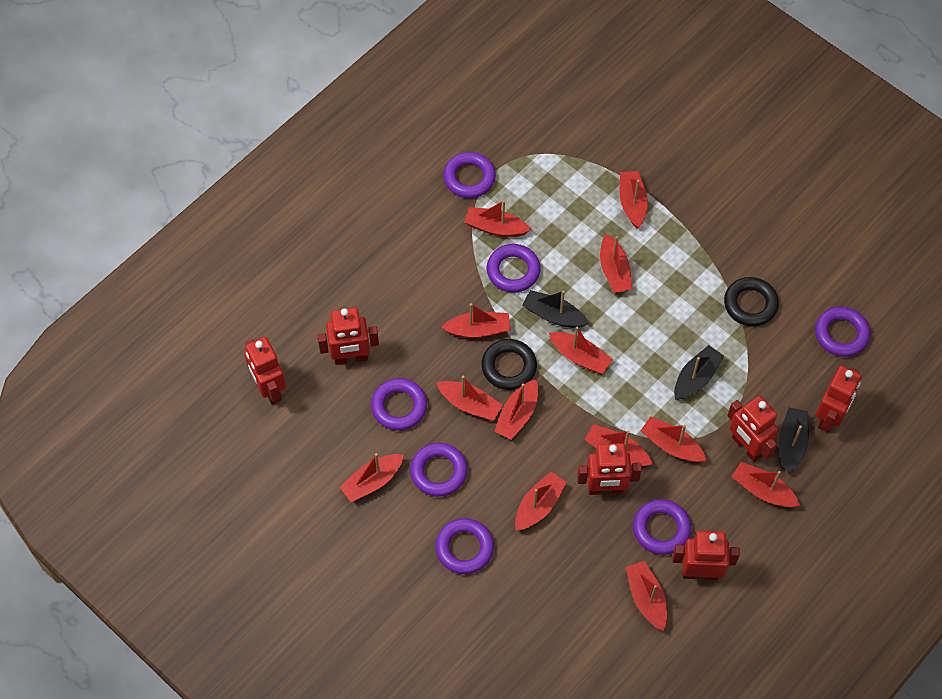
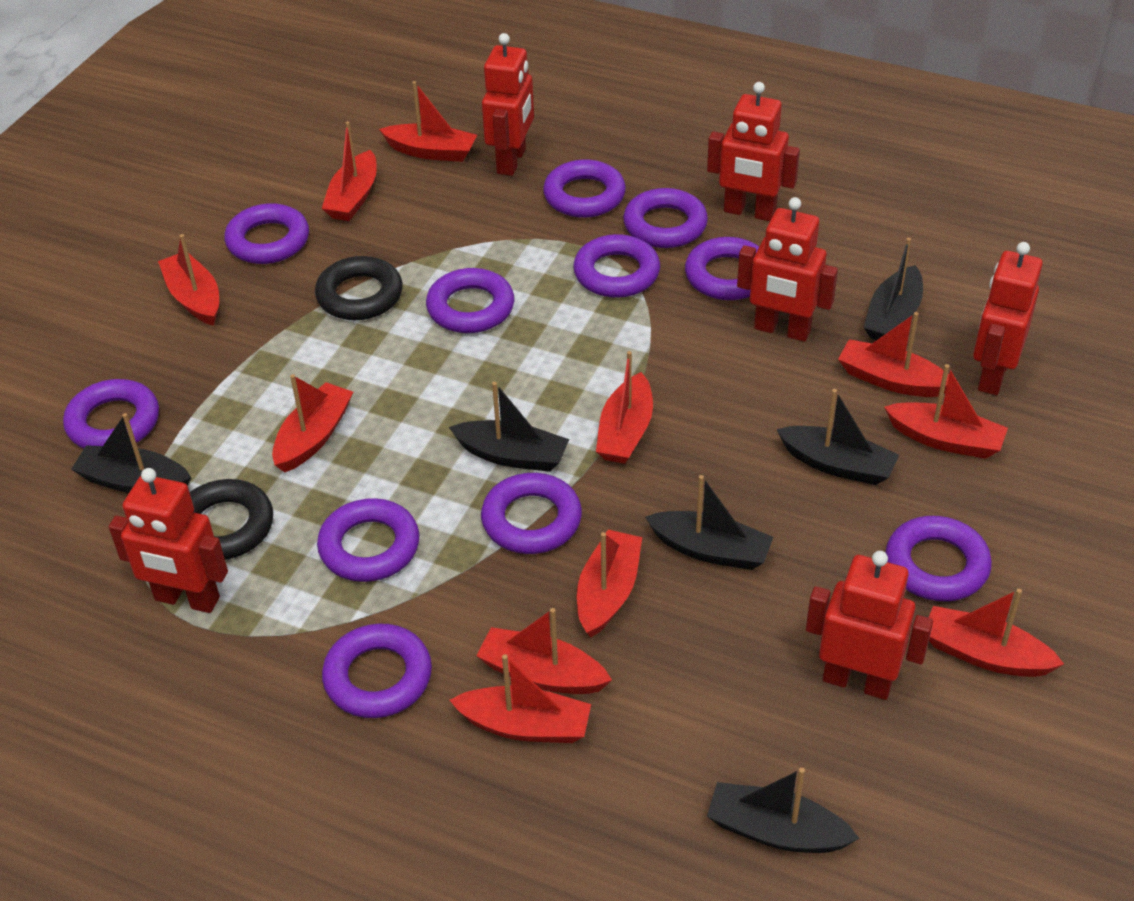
black boat: 3 -> 6
purple ring: 7 -> 11
red boat: 13 -> 11

